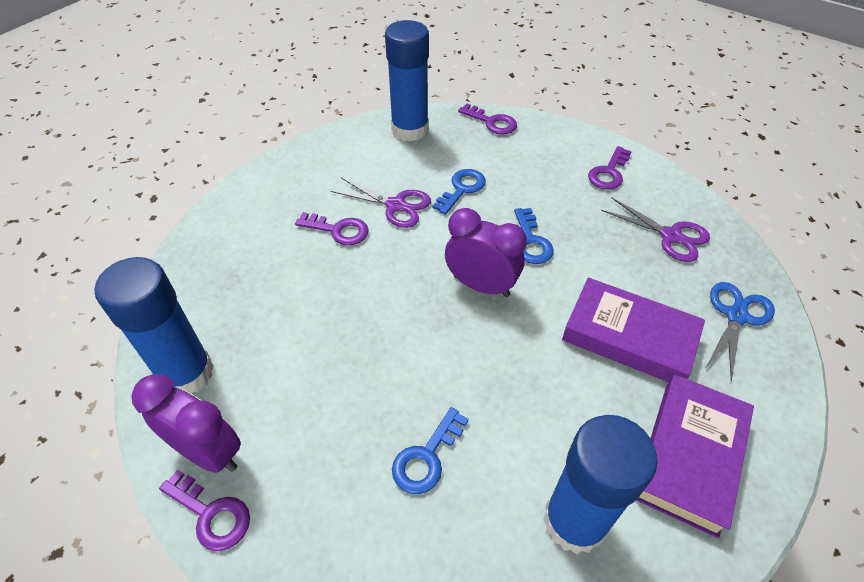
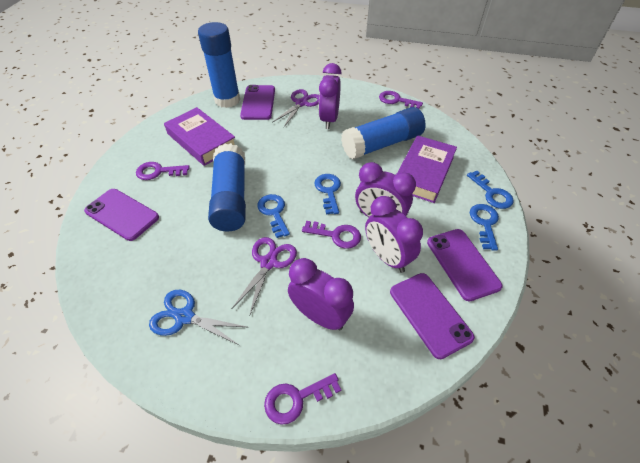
blue key: 3 -> 4
purple clock: 2 -> 4
purple phone: 0 -> 4

